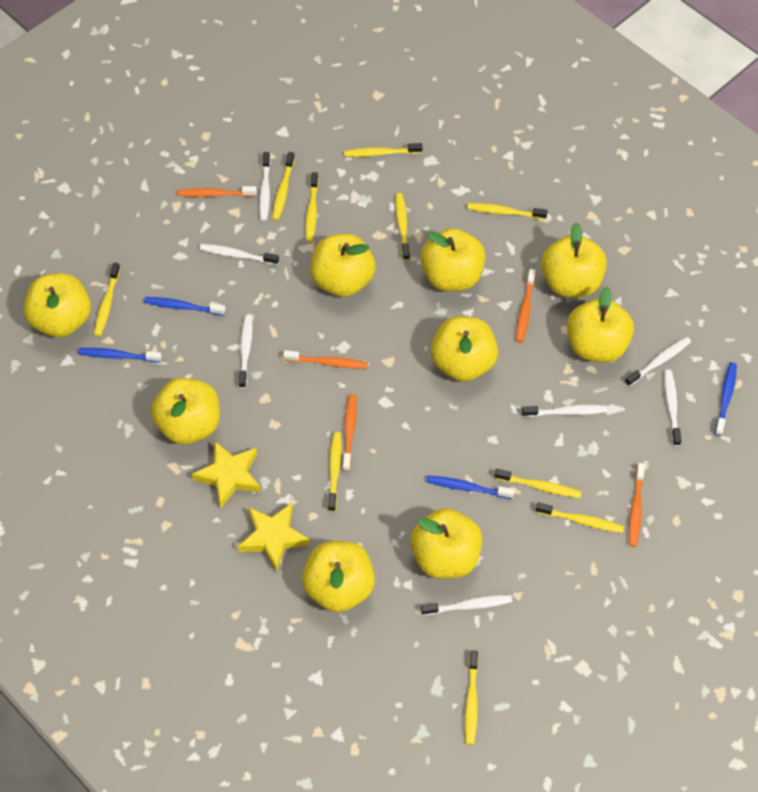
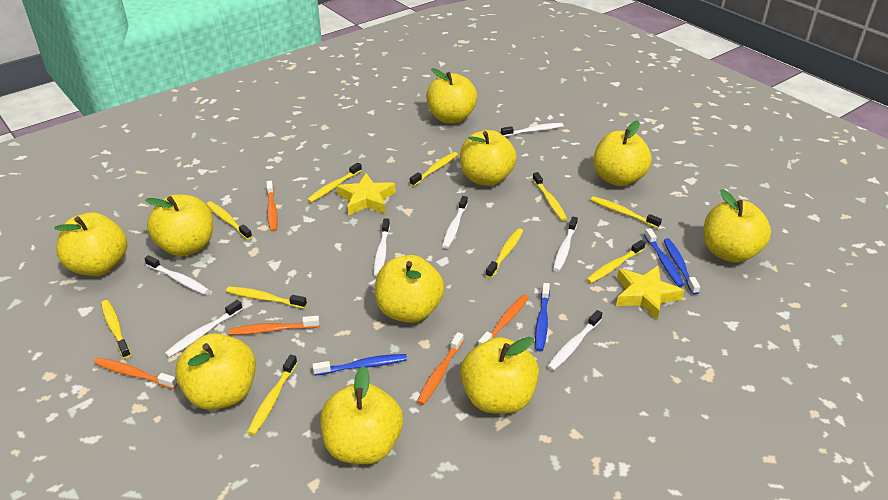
yellow apple: 9 -> 10

